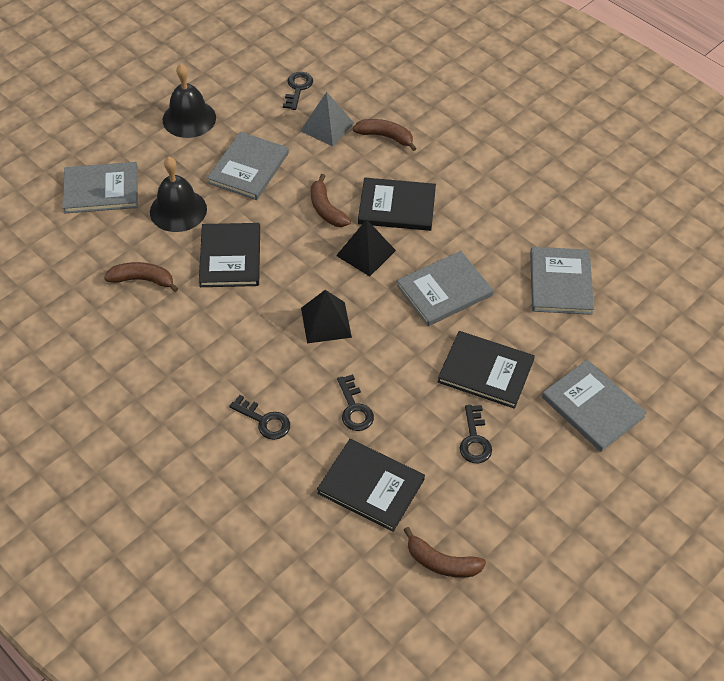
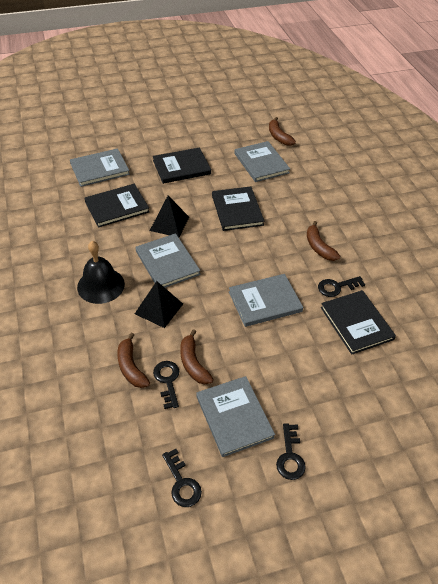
black bell: 2 -> 1
grey pyramid: 1 -> 0

